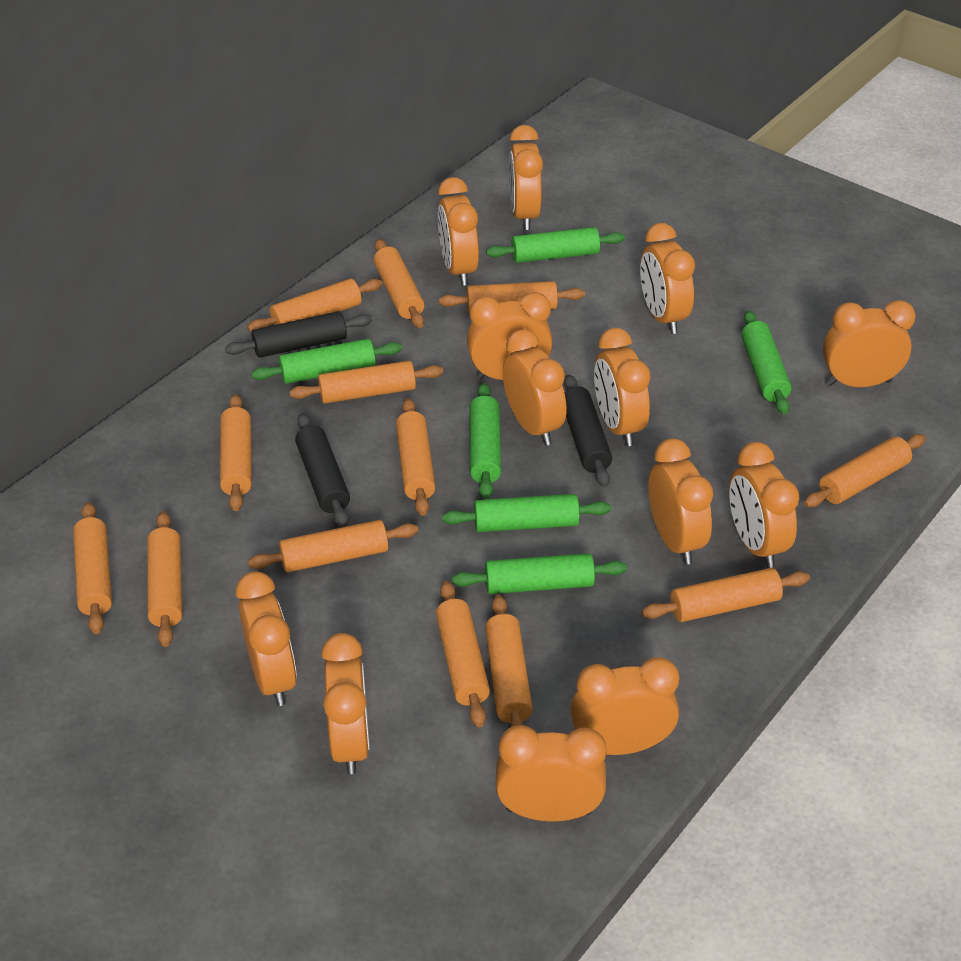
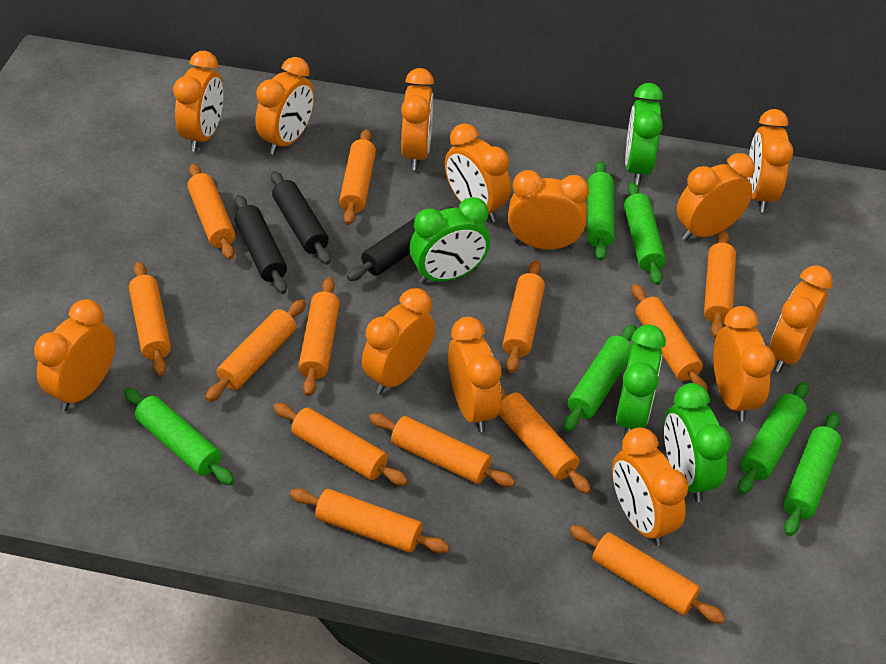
green clock: 0 -> 4

